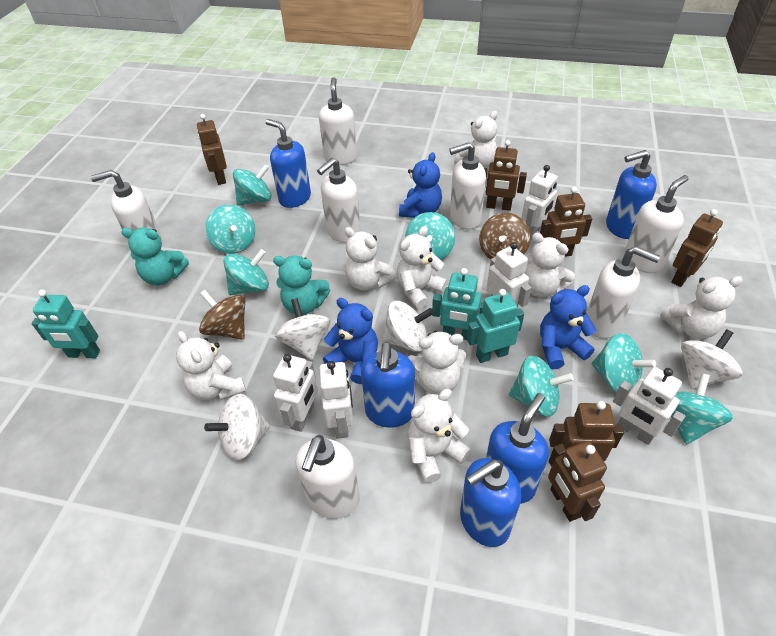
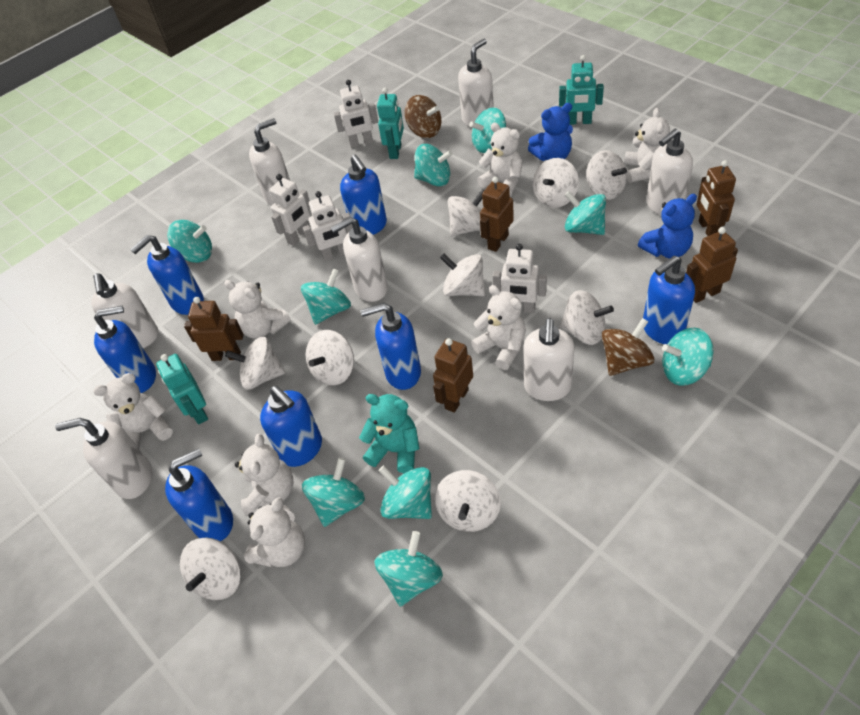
blue soap dispenser: 5 -> 7
blue teddy bear: 3 -> 2
brown robot: 6 -> 5
turquoise spinning top: 7 -> 9
turquoise teddy bear: 2 -> 1
white robot: 5 -> 4
white spinning top: 4 -> 9
white teddy bear: 8 -> 7

